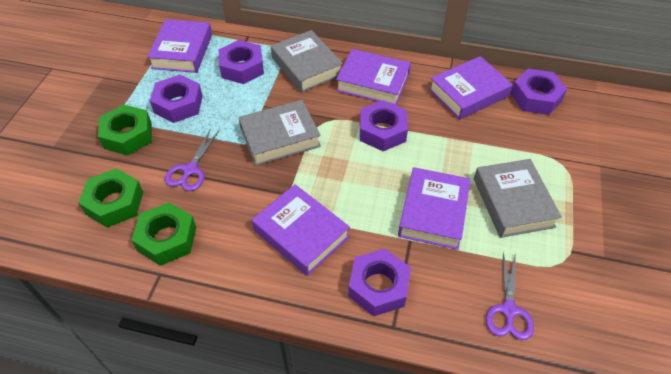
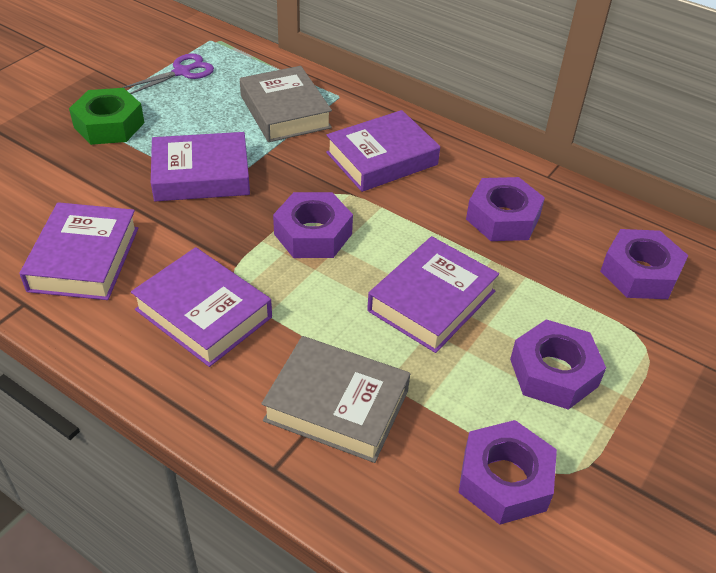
green nut: 3 -> 1
grey book: 3 -> 2
purple scissors: 2 -> 1

